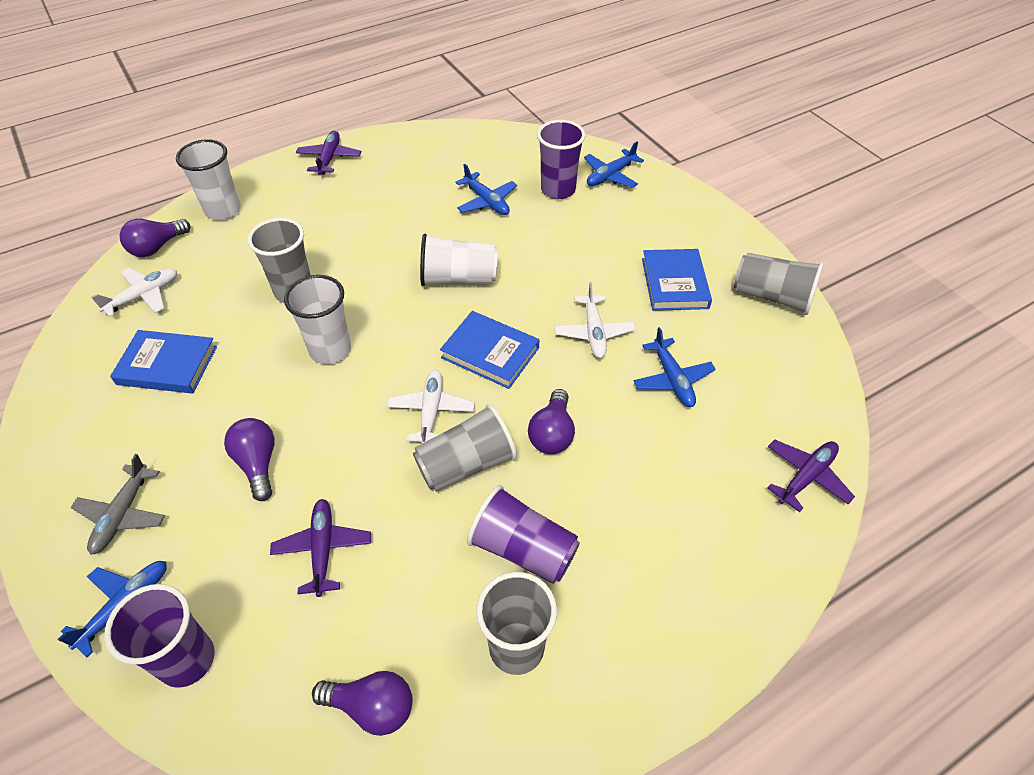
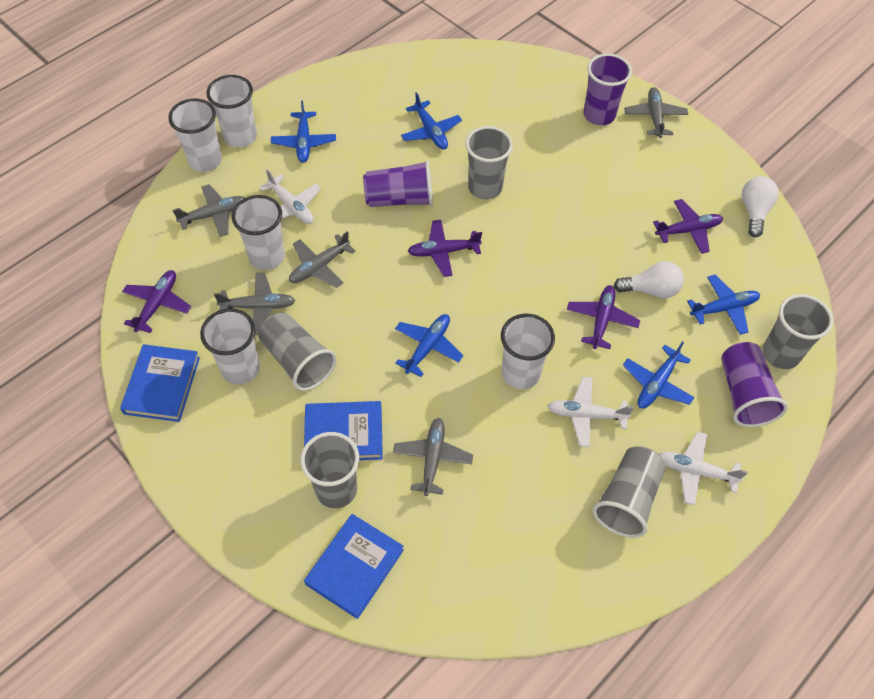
blue plane: 4 -> 5
grey cup: 4 -> 5
grey plane: 1 -> 5
purple light bulb: 4 -> 0
purple plane: 3 -> 4
white cup: 3 -> 5
white light bulb: 0 -> 2

